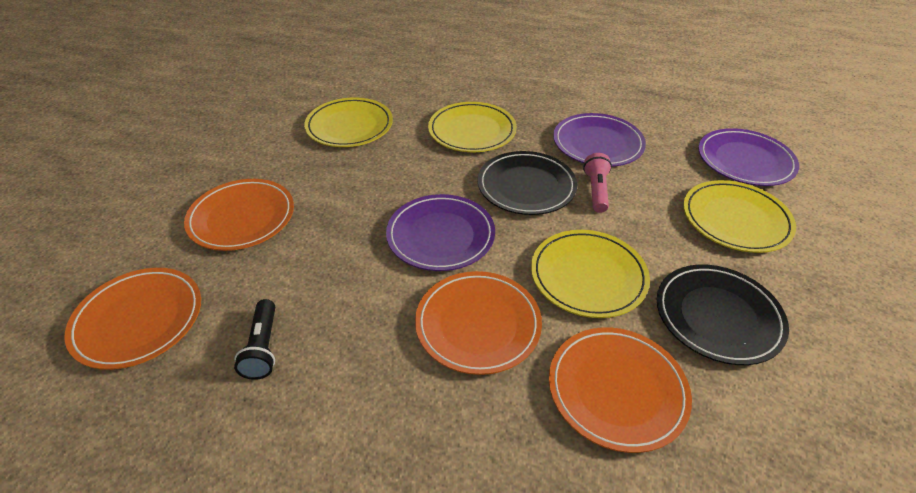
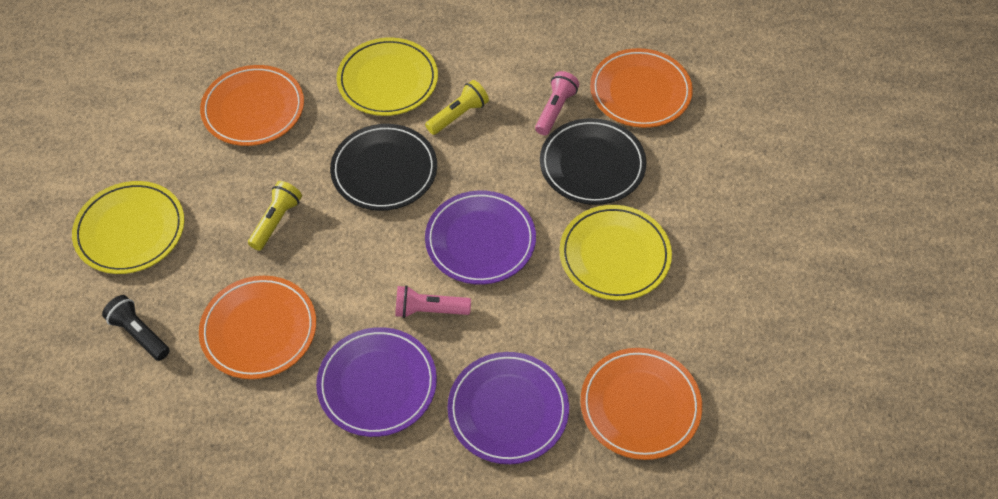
pink flashlight: 1 -> 2
yellow flashlight: 0 -> 2
yellow plate: 4 -> 3

